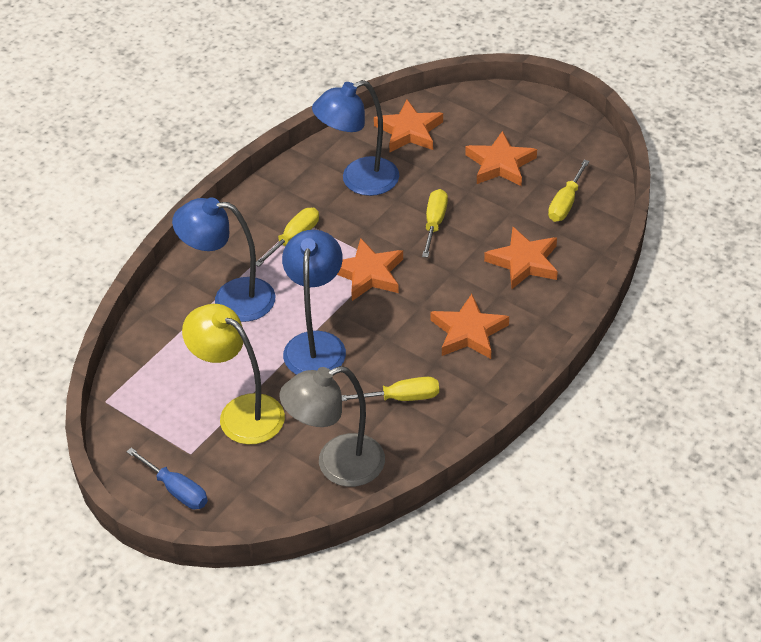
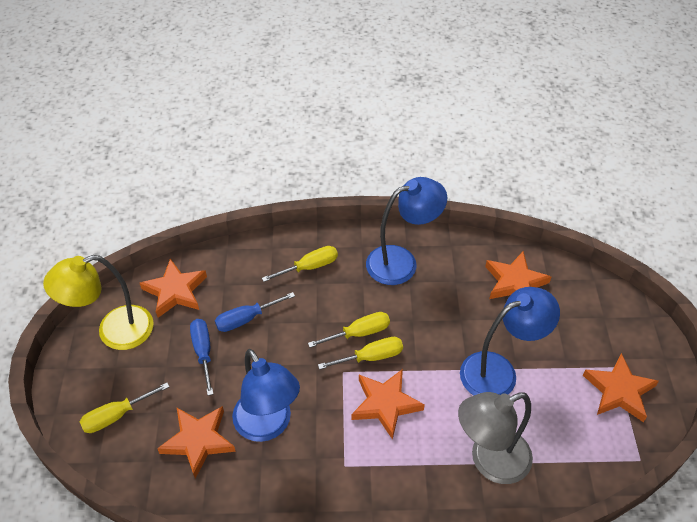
blue screwdriver: 1 -> 2

